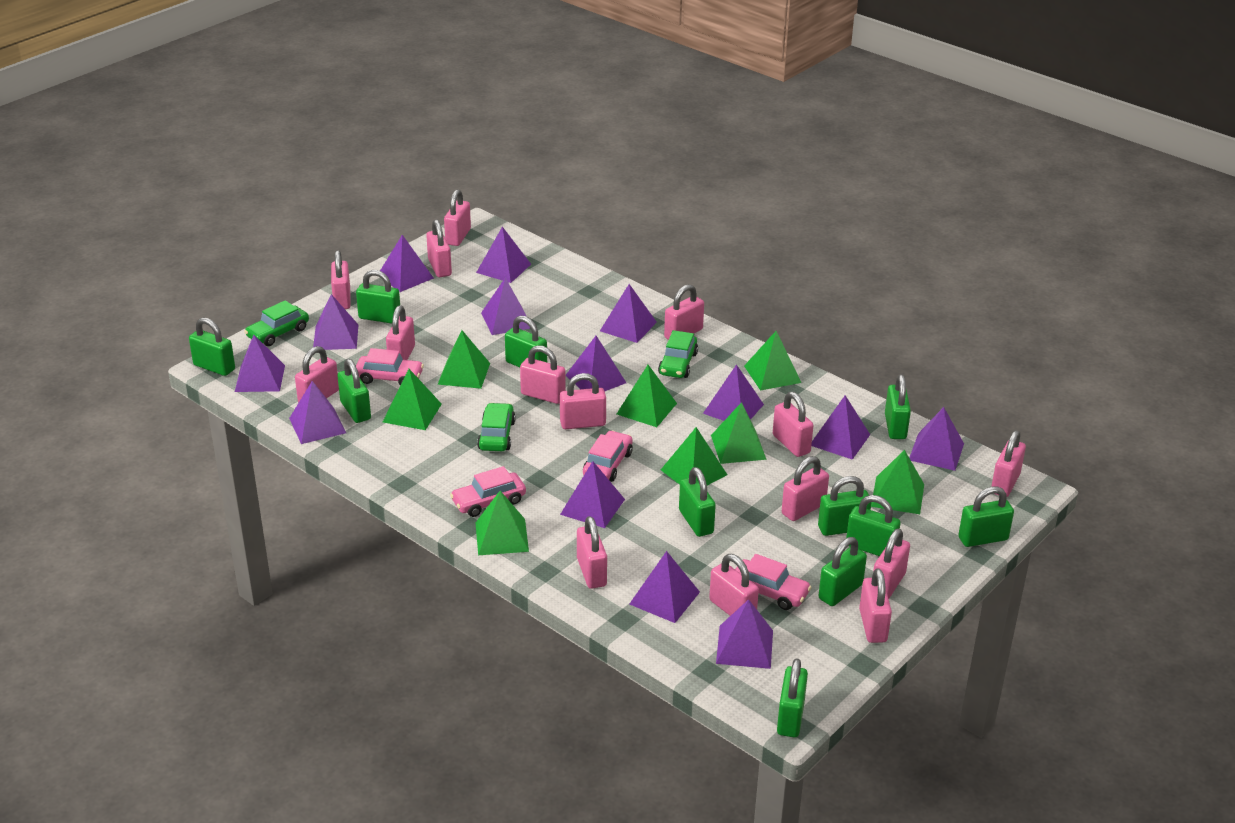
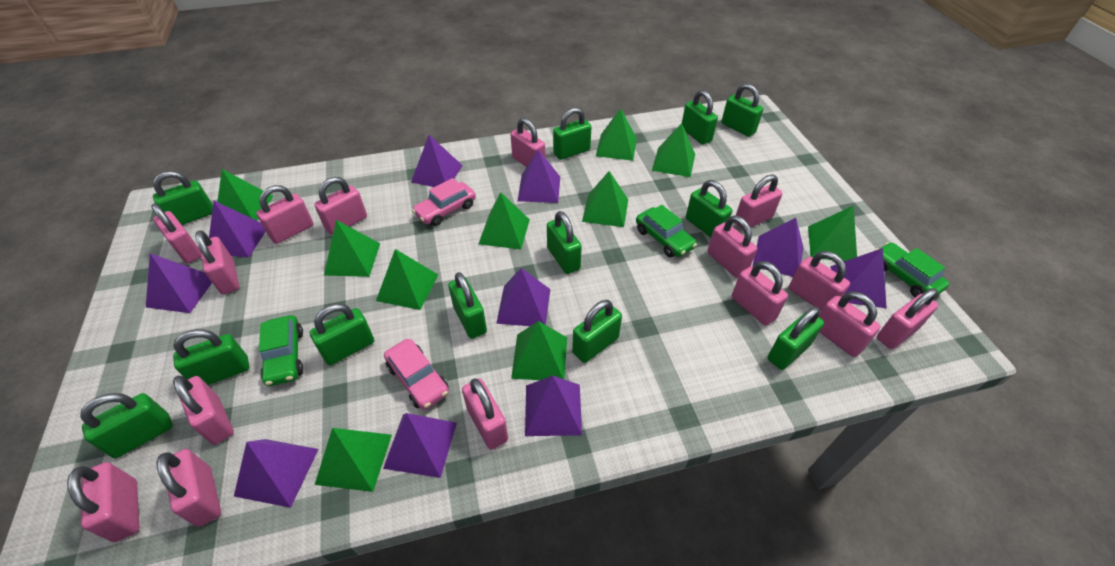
green padlock: 11 -> 12
green pyramid: 8 -> 10
pink car: 4 -> 2
purple pyramid: 14 -> 10

